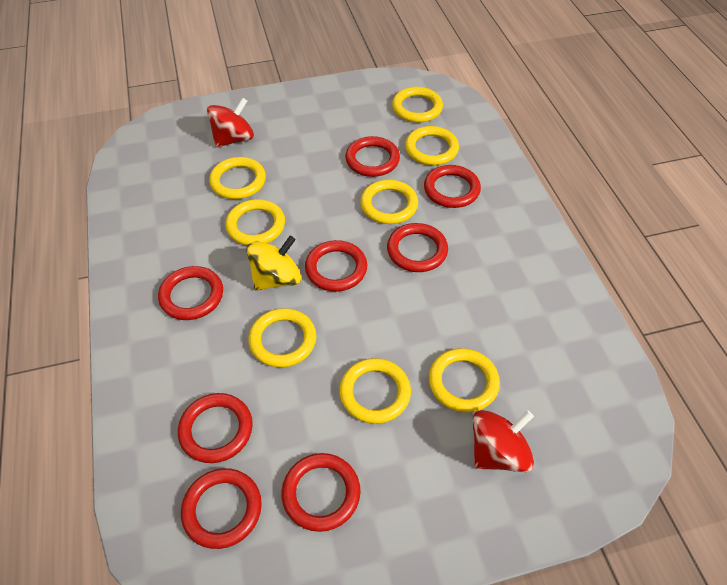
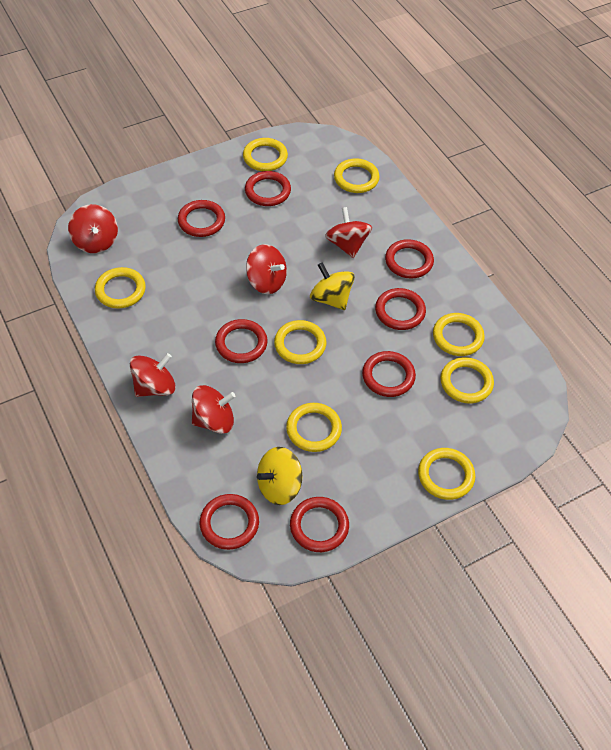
red spinning top: 2 -> 5
yellow spinning top: 1 -> 2

